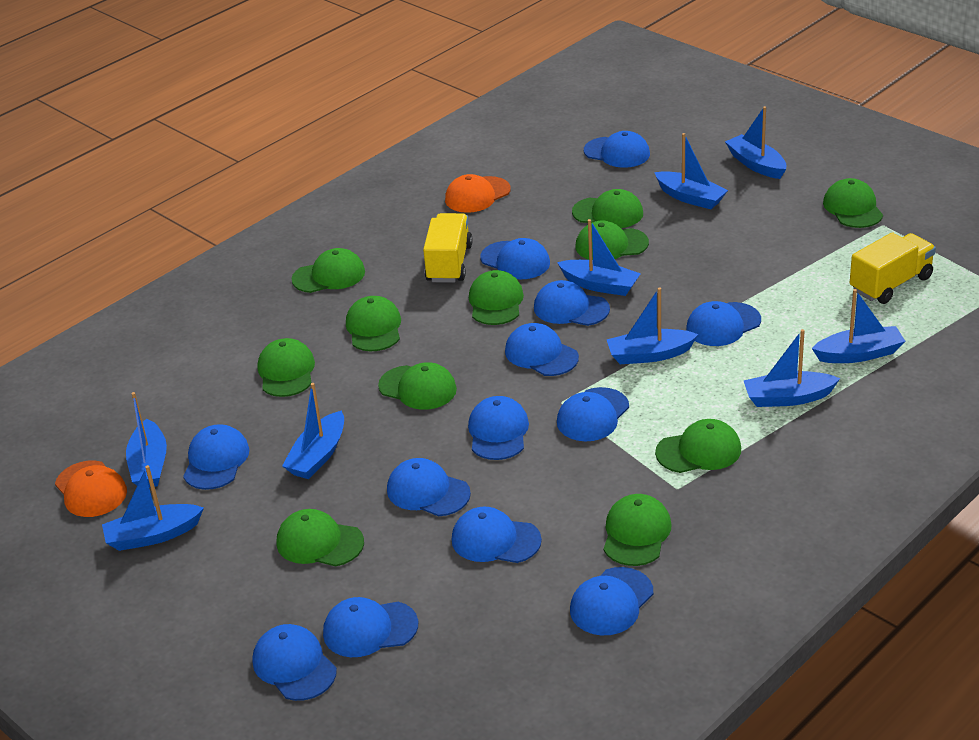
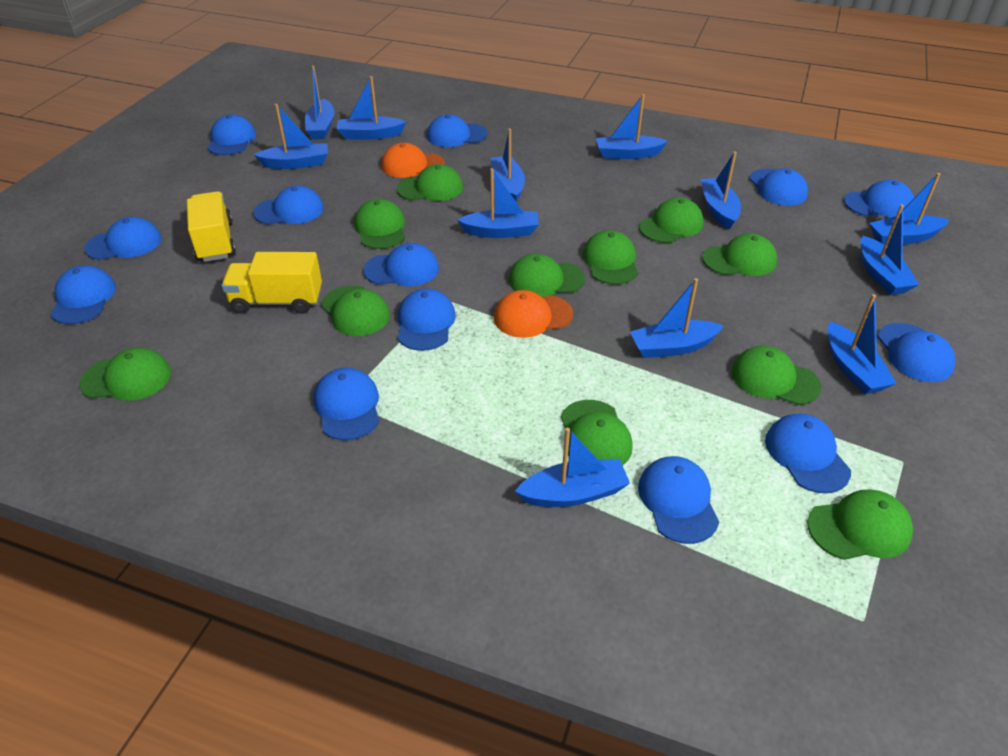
blue boat: 9 -> 12

